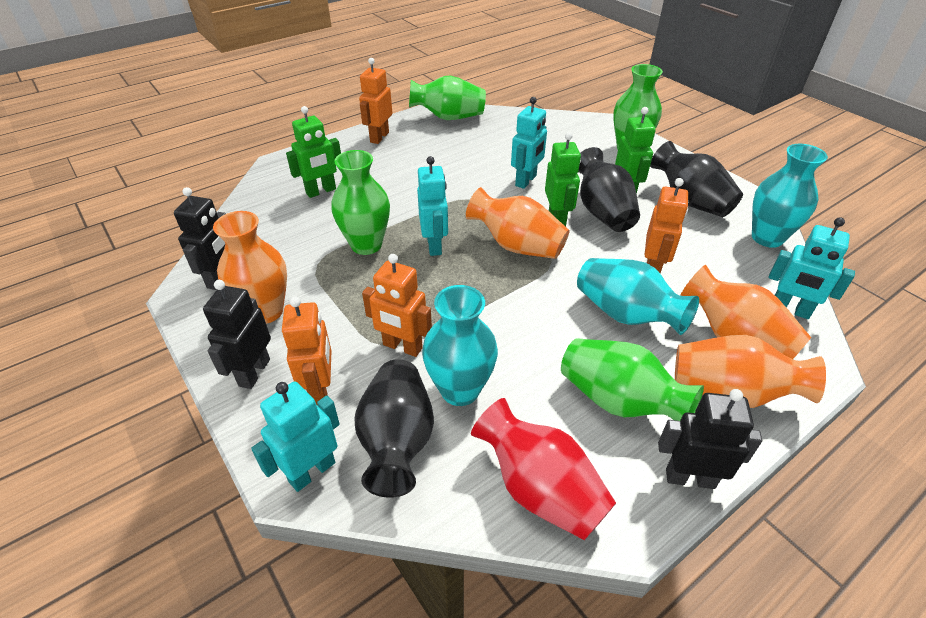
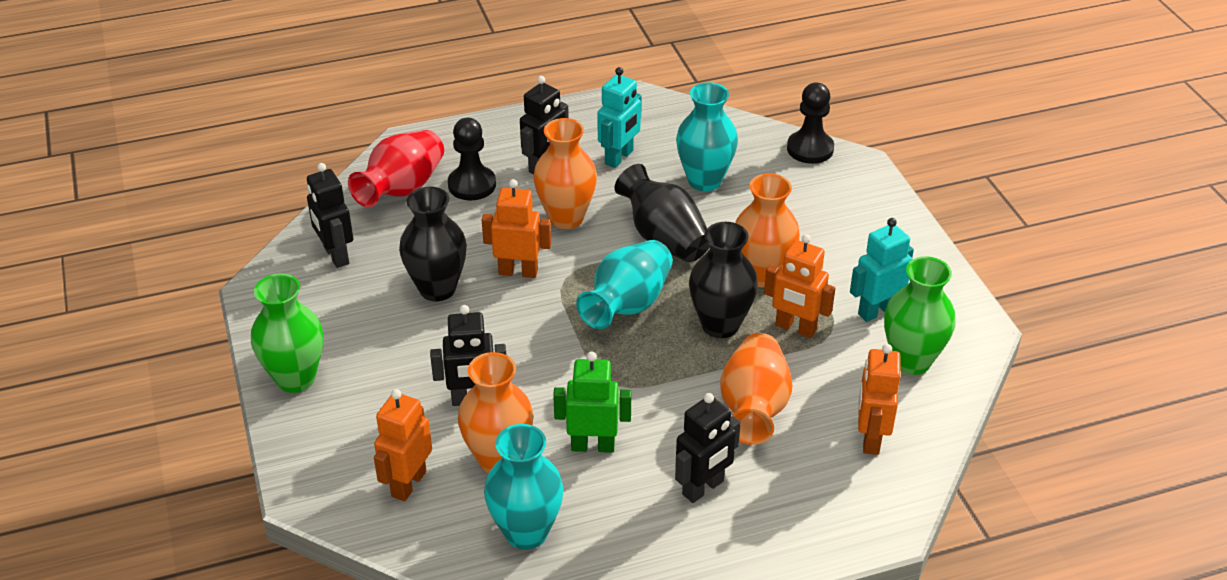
black pawn: 0 -> 2
black robot: 3 -> 4
green robot: 3 -> 1
green vase: 4 -> 2
turquoise robot: 4 -> 2

